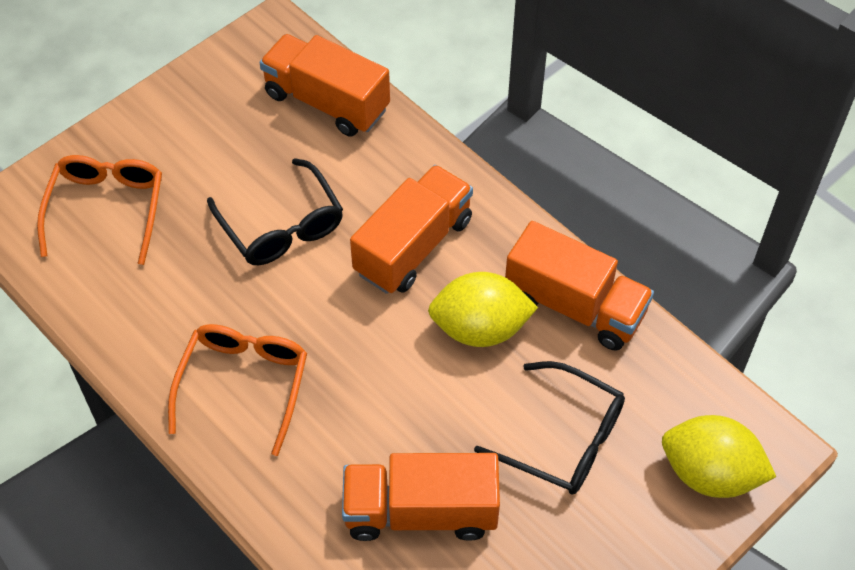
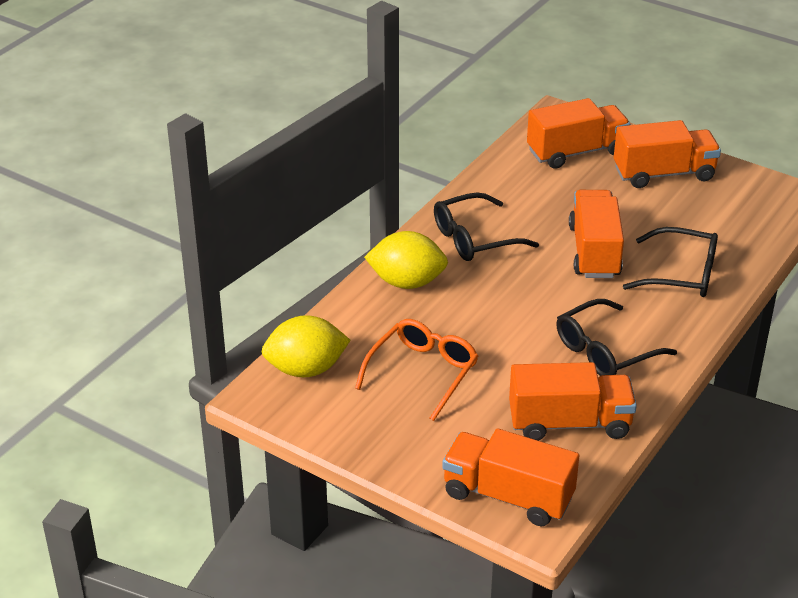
black glasses: 2 -> 3
orange glasses: 2 -> 1
orange truck: 4 -> 5

